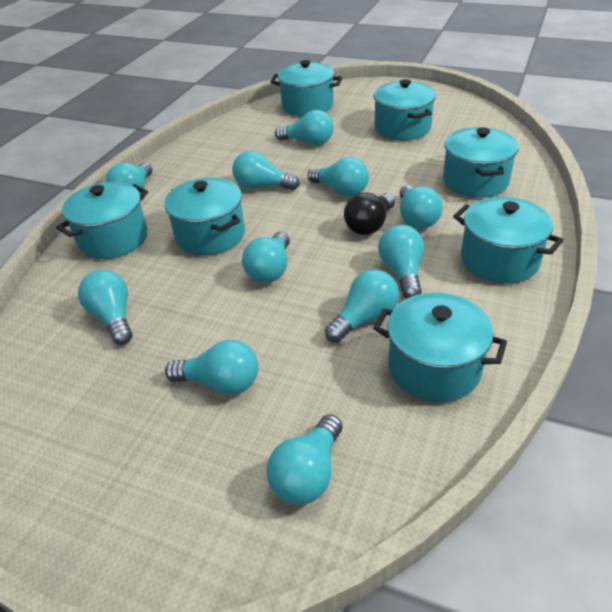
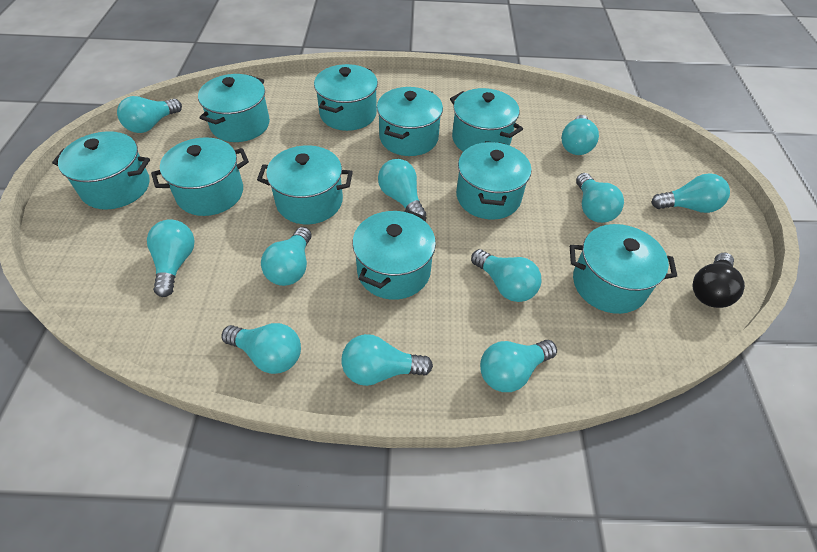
turquoise pot: 7 -> 10

